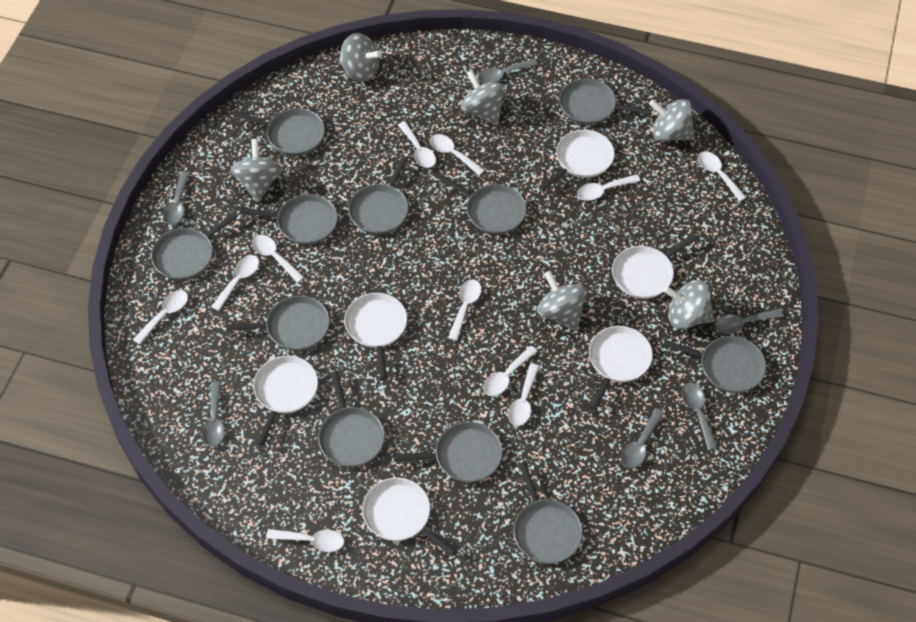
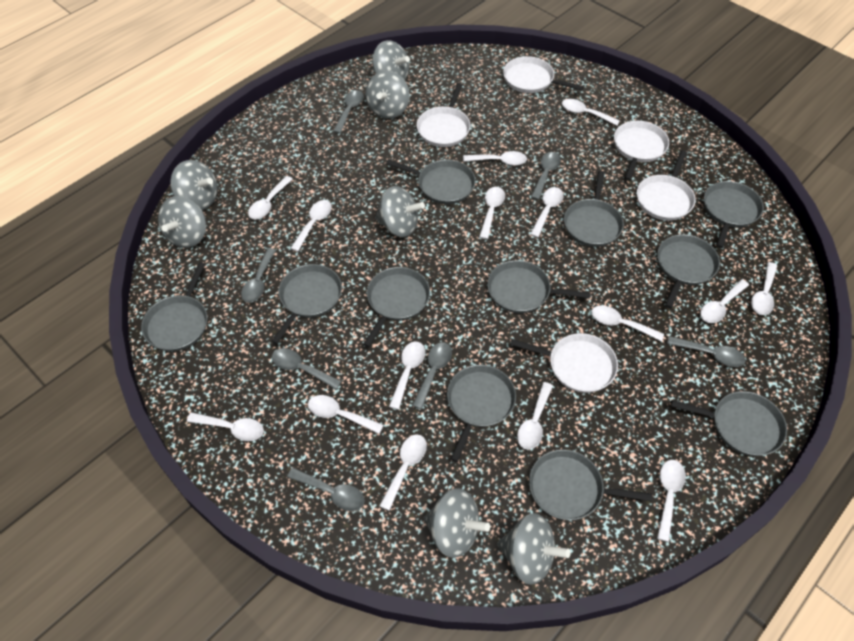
grey spinning top: 6 -> 7
grey spoon: 6 -> 7
white pan: 6 -> 5
white spoon: 11 -> 15

